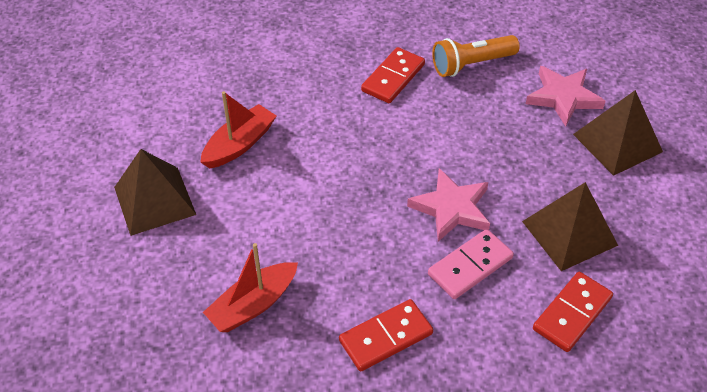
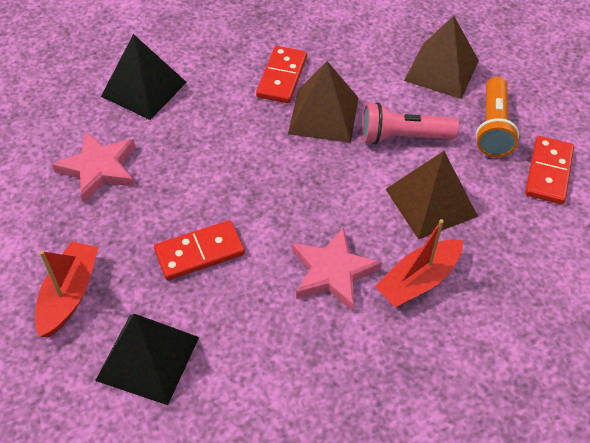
black pyramid: 0 -> 2
pink domino: 1 -> 0
pink flashlight: 0 -> 1

